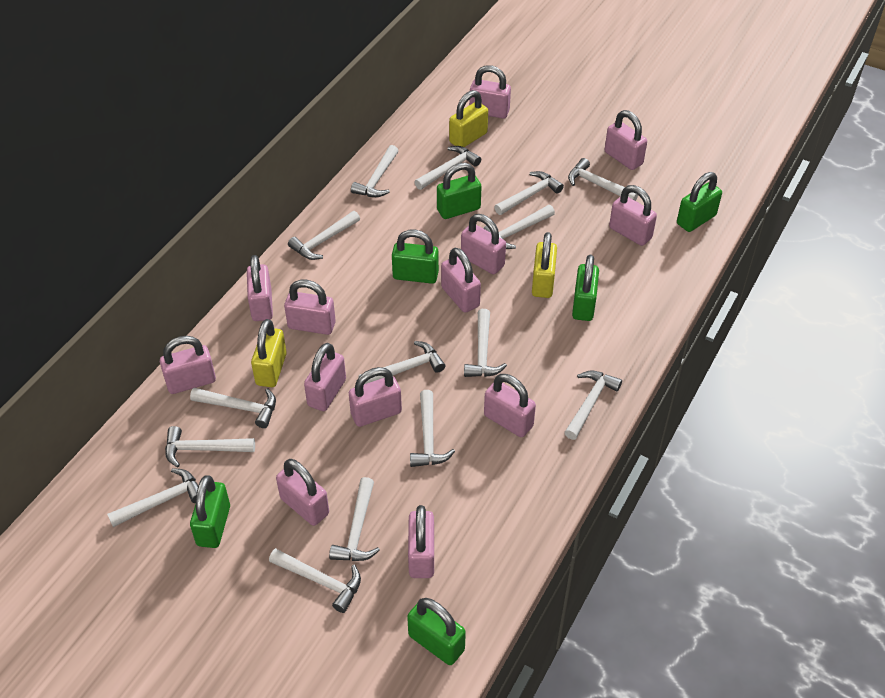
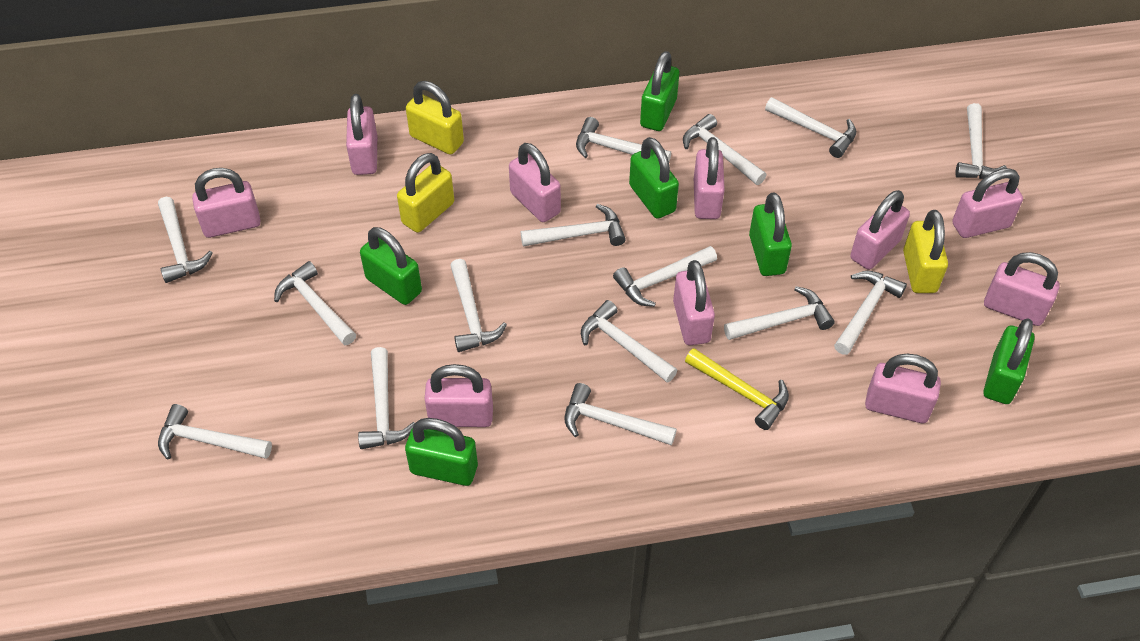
pink padlock: 13 -> 10
yellow hammer: 0 -> 1

